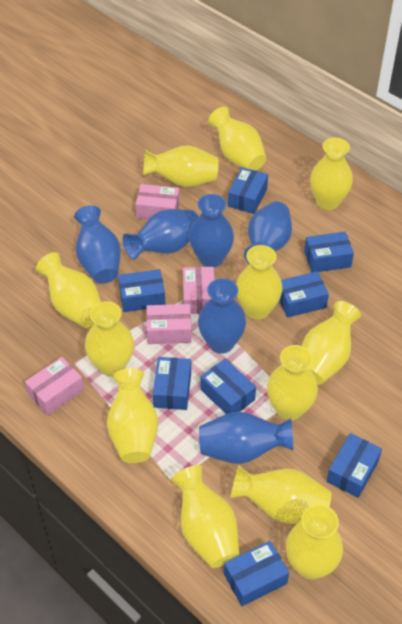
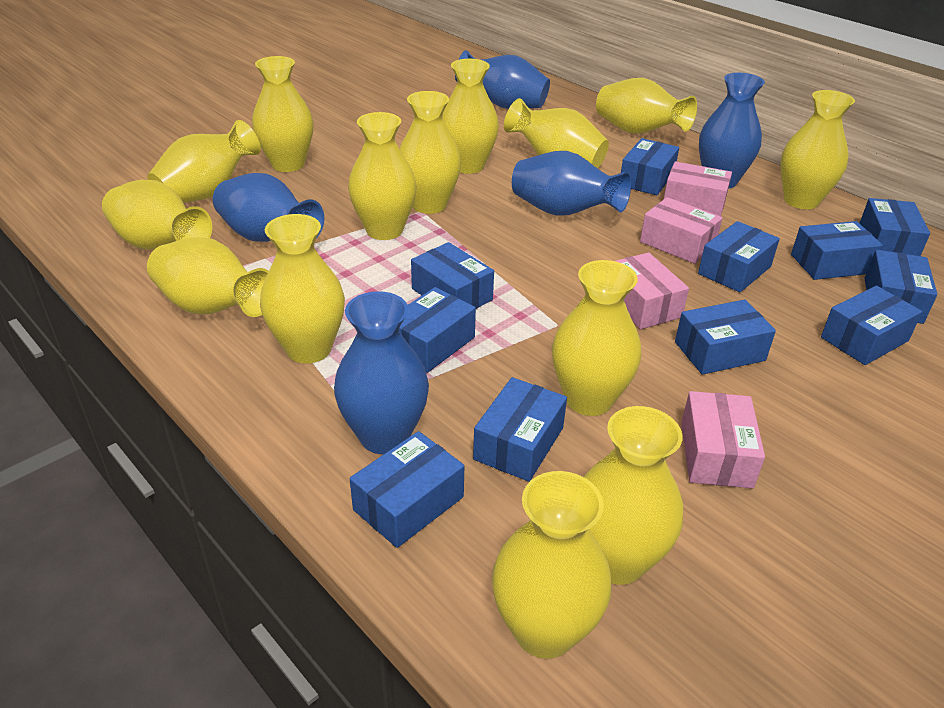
blue box: 8 -> 11
blue vase: 6 -> 5
yellow vase: 12 -> 14

